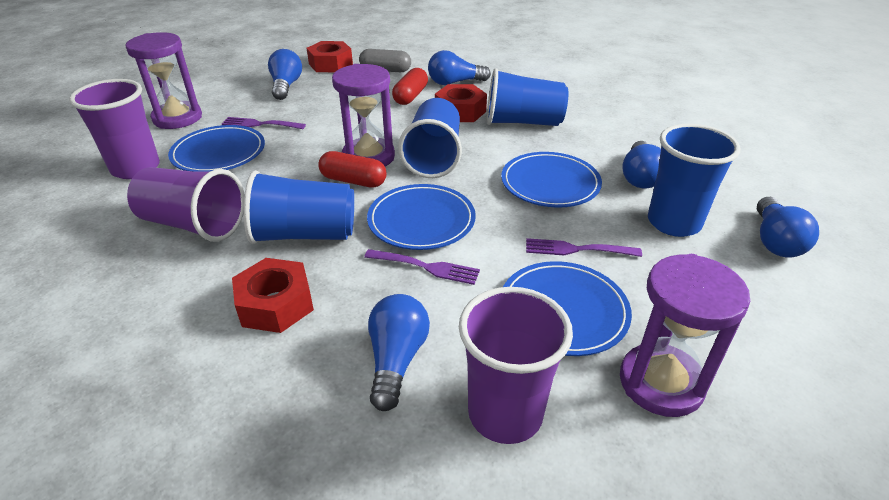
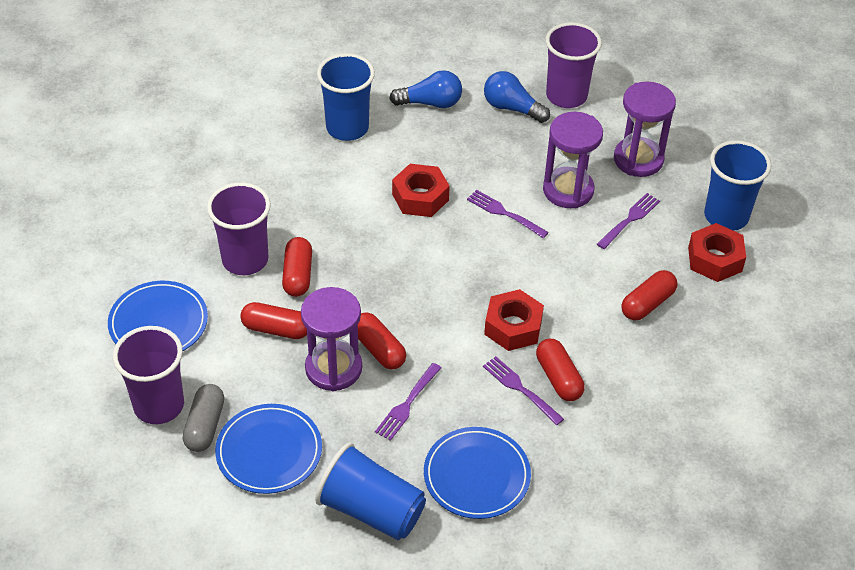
blue cup: 4 -> 3
blue light bulb: 5 -> 2
blue plate: 4 -> 3
purple fork: 3 -> 4
red capsule: 2 -> 5

